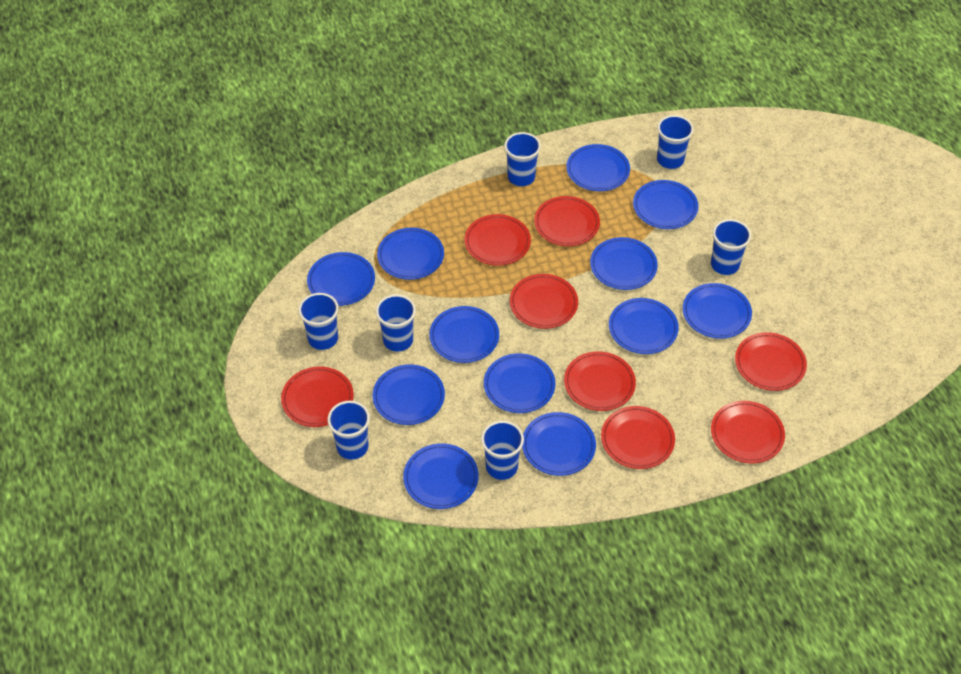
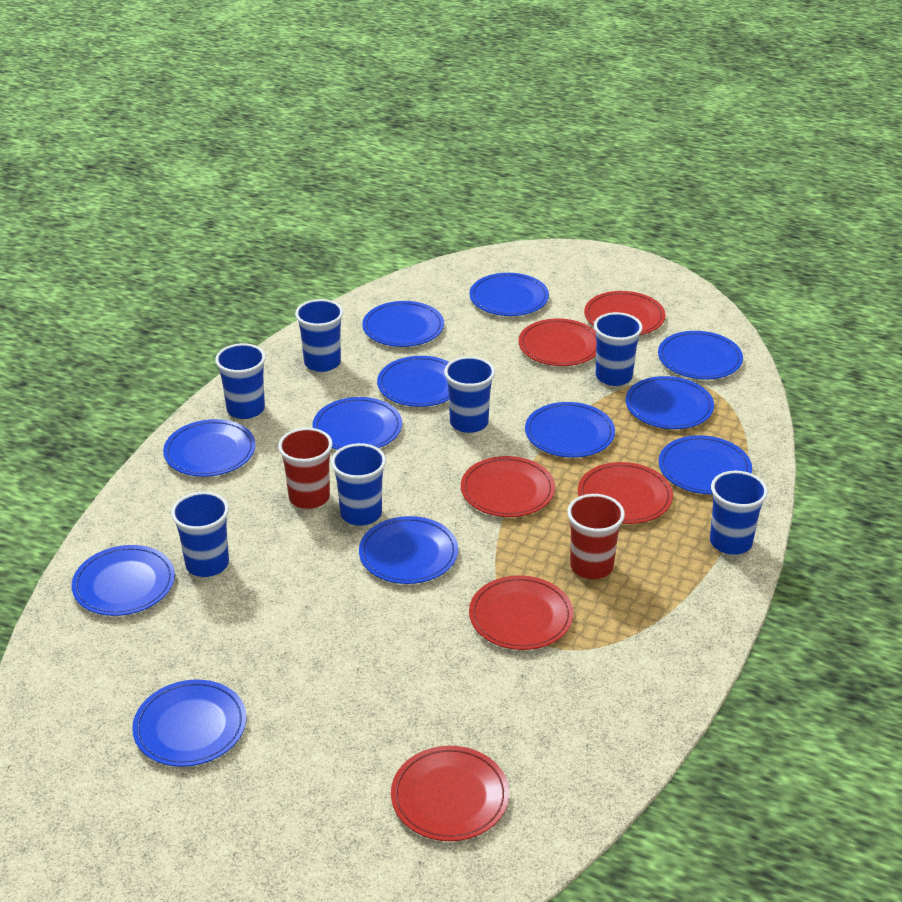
red cup: 0 -> 2
red plate: 8 -> 6

